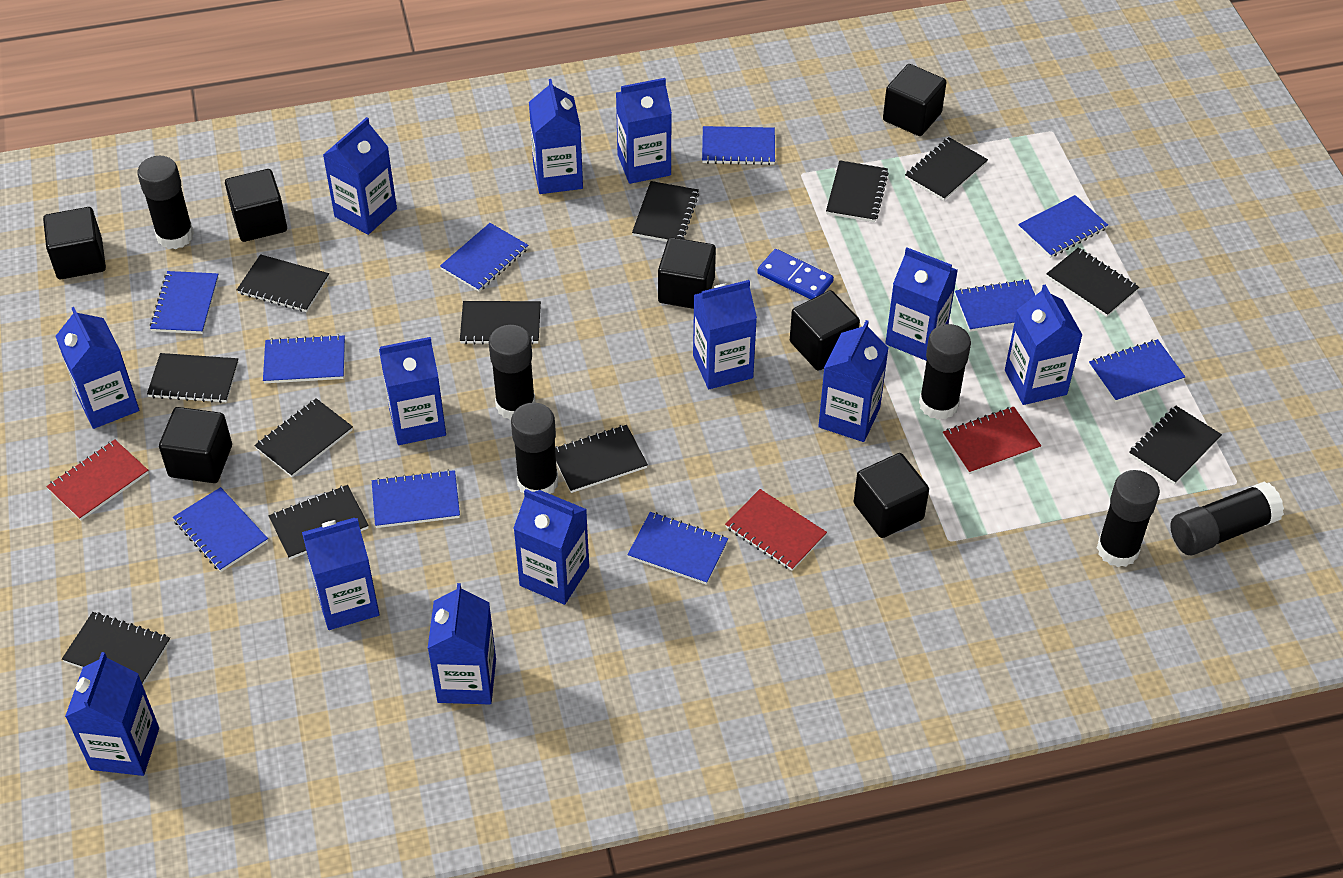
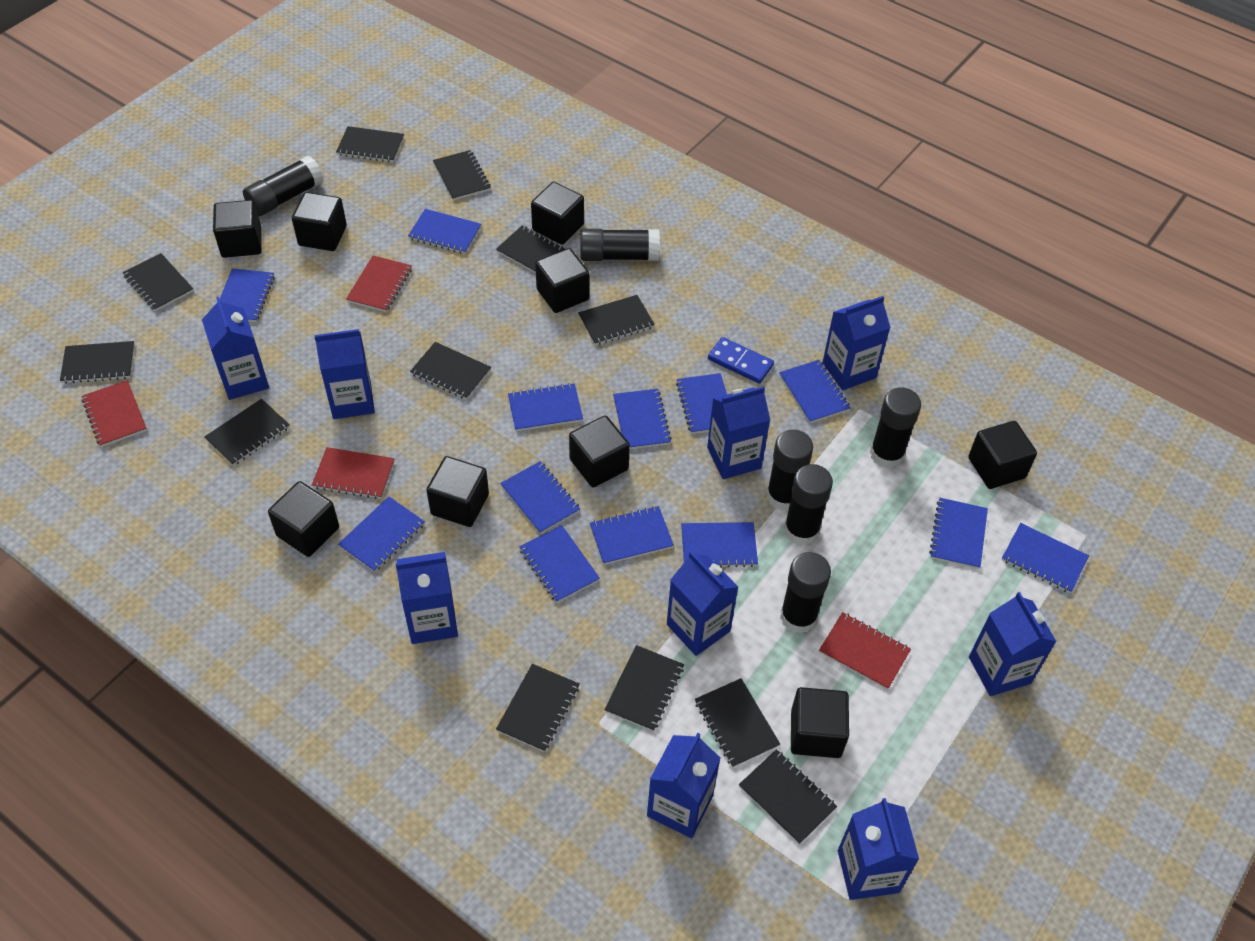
black cube: 7 -> 9
blue carton: 13 -> 9
blue notebook: 10 -> 13
red notebook: 3 -> 4

